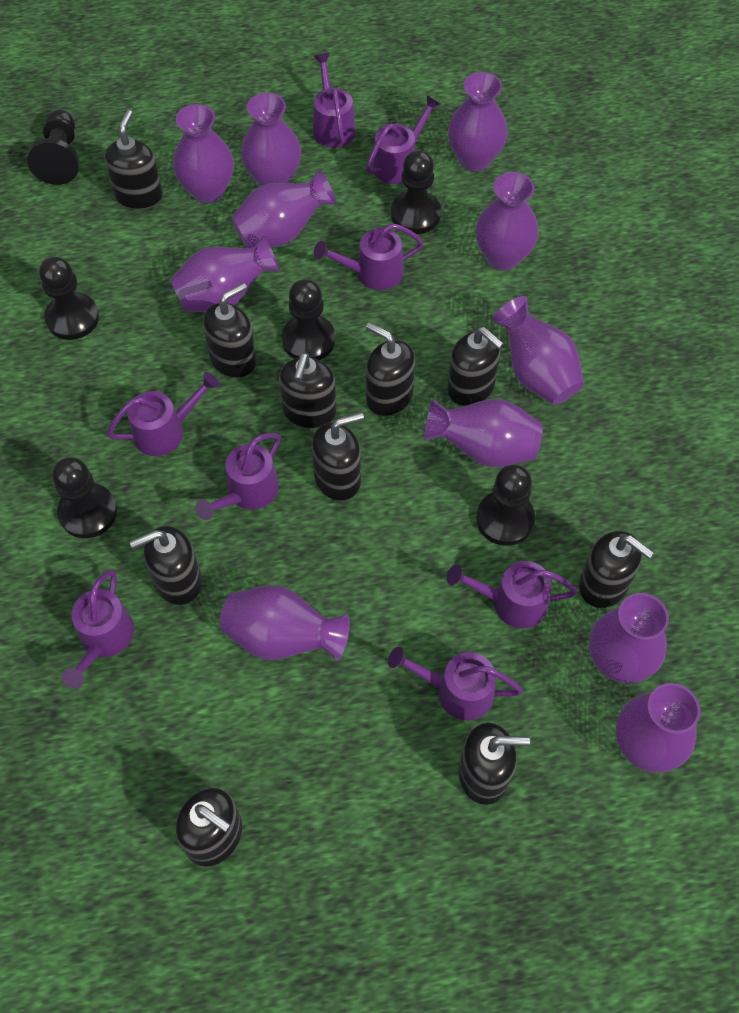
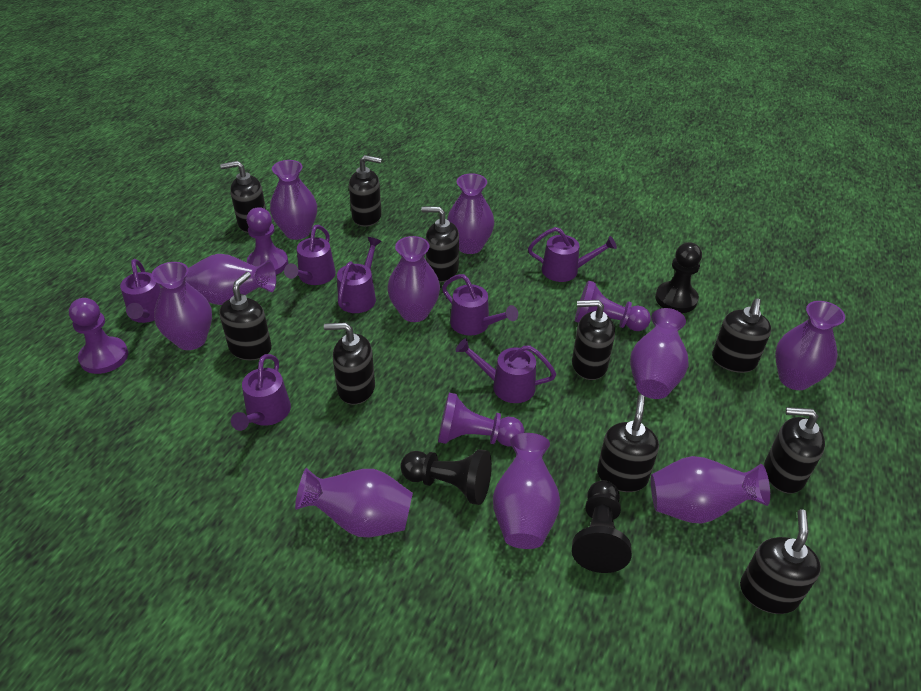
black pawn: 6 -> 3
purple pawn: 0 -> 4
purple vase: 11 -> 10
purple watering can: 8 -> 7

